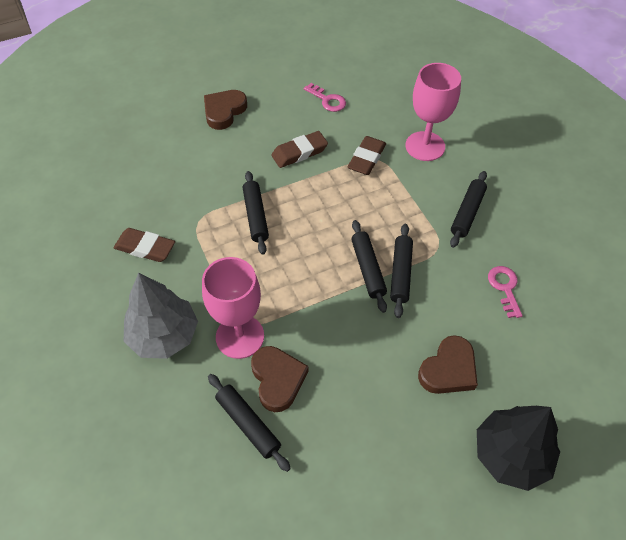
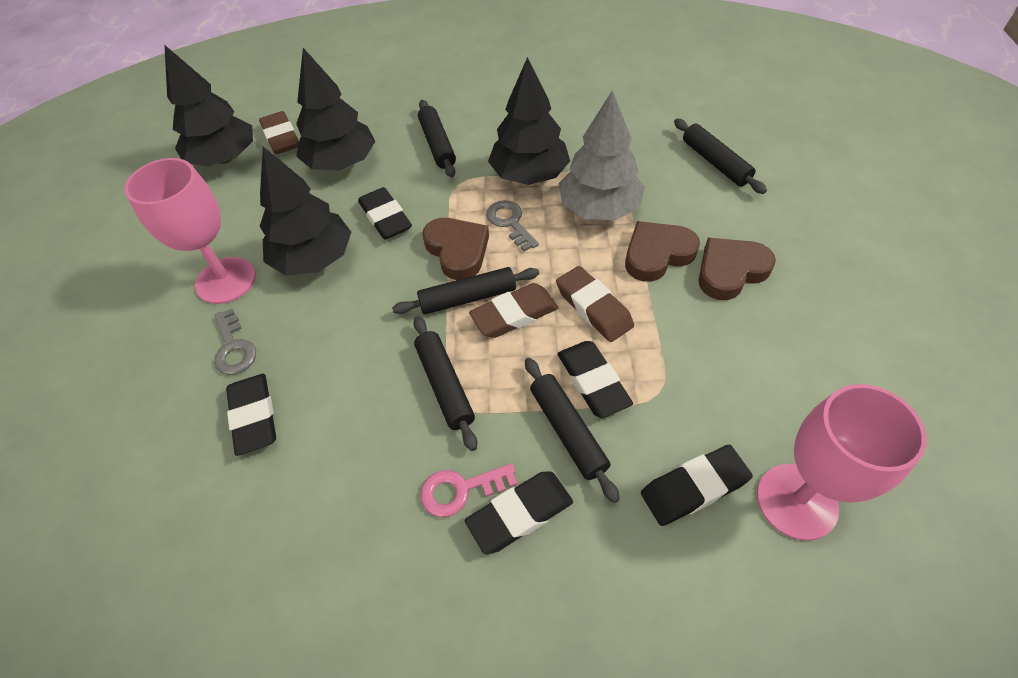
black eraser: 0 -> 5
black tree: 1 -> 4
grey key: 0 -> 2
pink key: 2 -> 1

